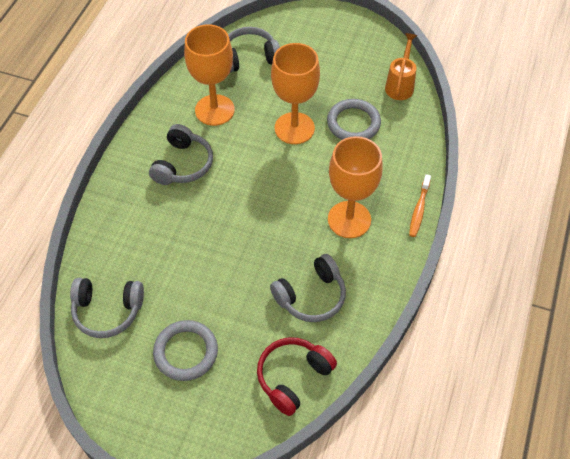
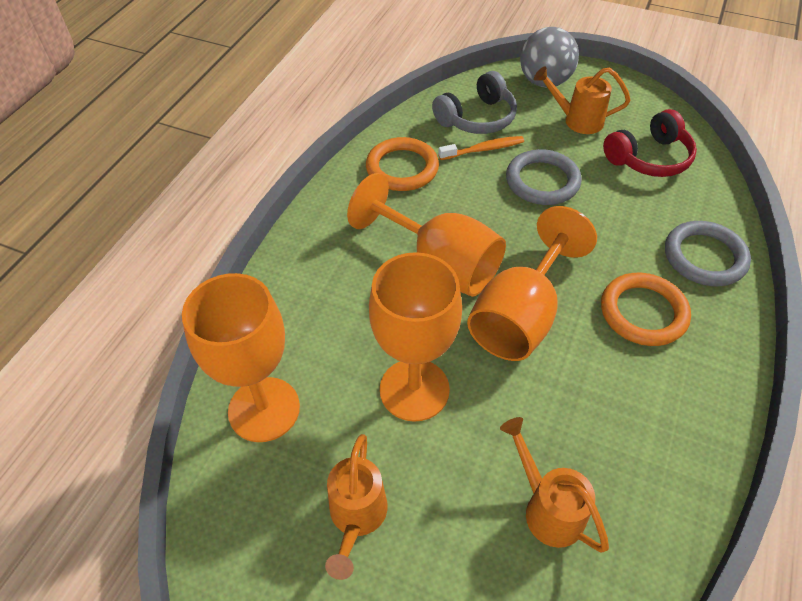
grey ball: 0 -> 1
grey headphones: 4 -> 1
orange goblet: 3 -> 4
orange ring: 0 -> 2
orange watering can: 1 -> 3

